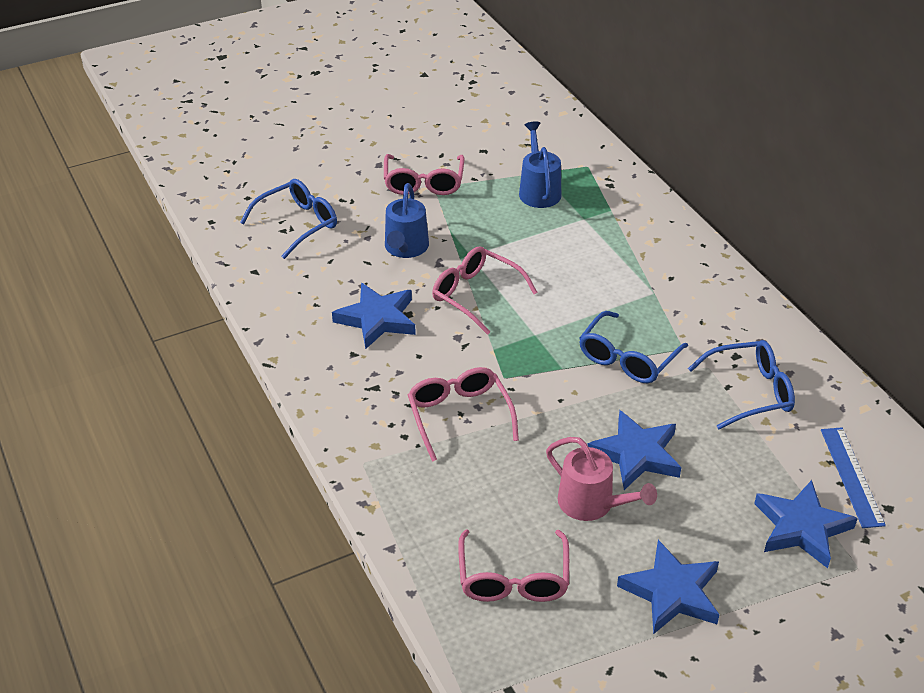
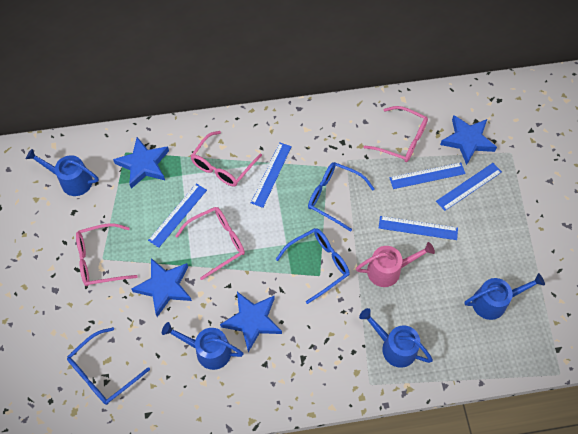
blue ruler: 1 -> 5
blue watering can: 2 -> 4

